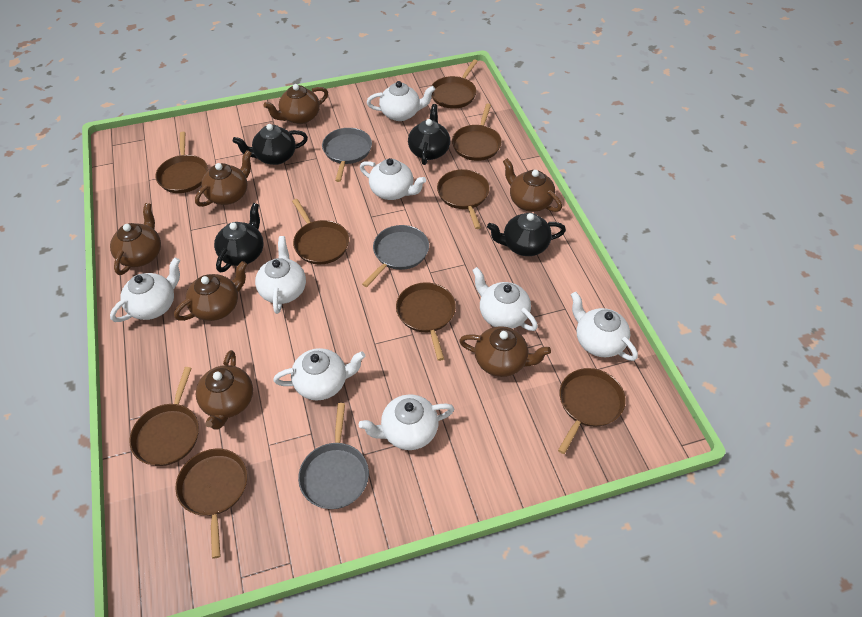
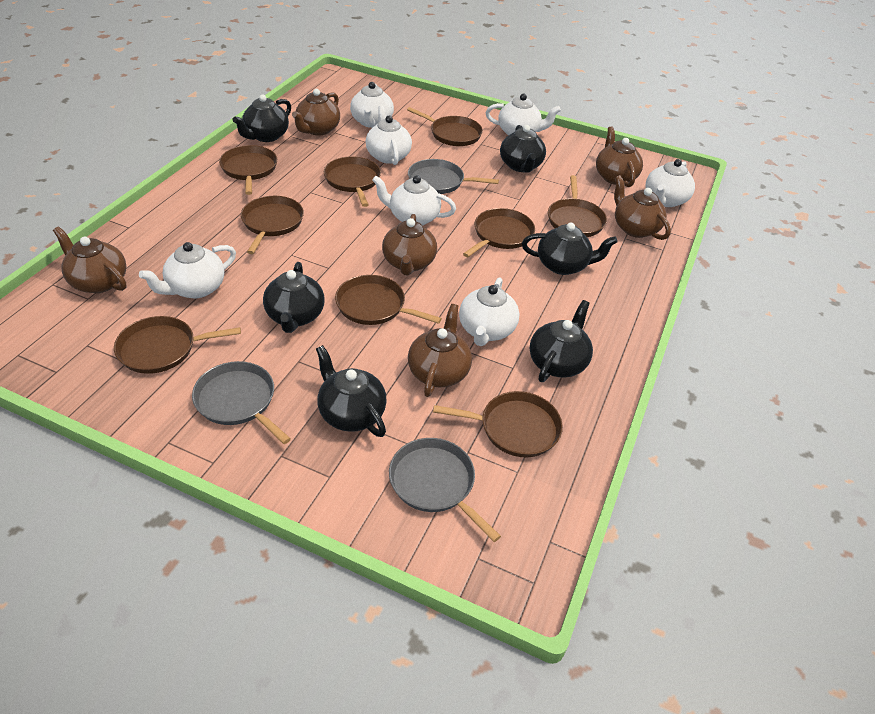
black teapot: 4 -> 6
brown teapot: 7 -> 6
white teapot: 8 -> 7

